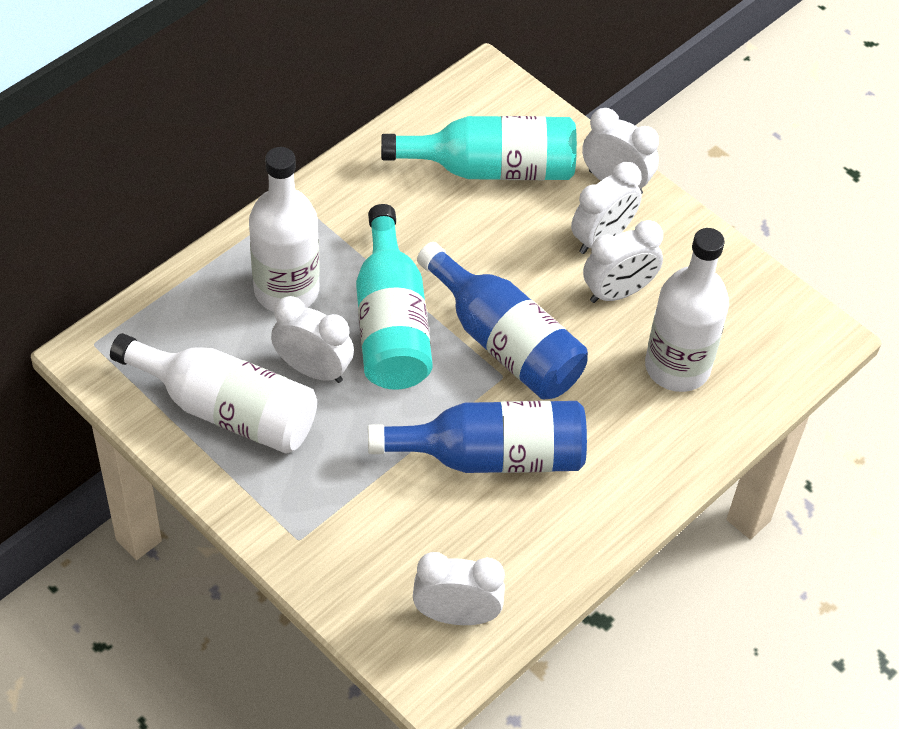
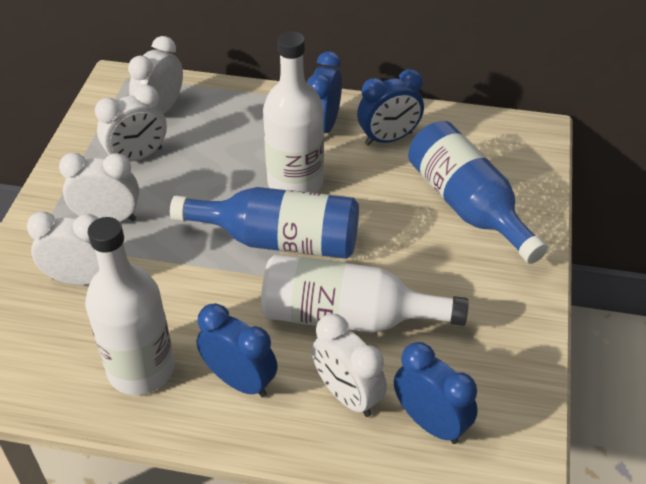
blue clock: 0 -> 4
turquoise bottle: 2 -> 0

